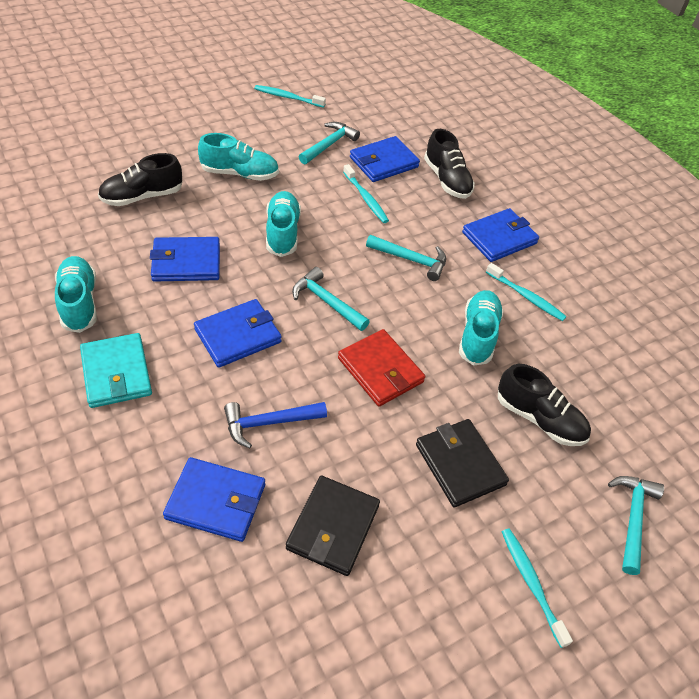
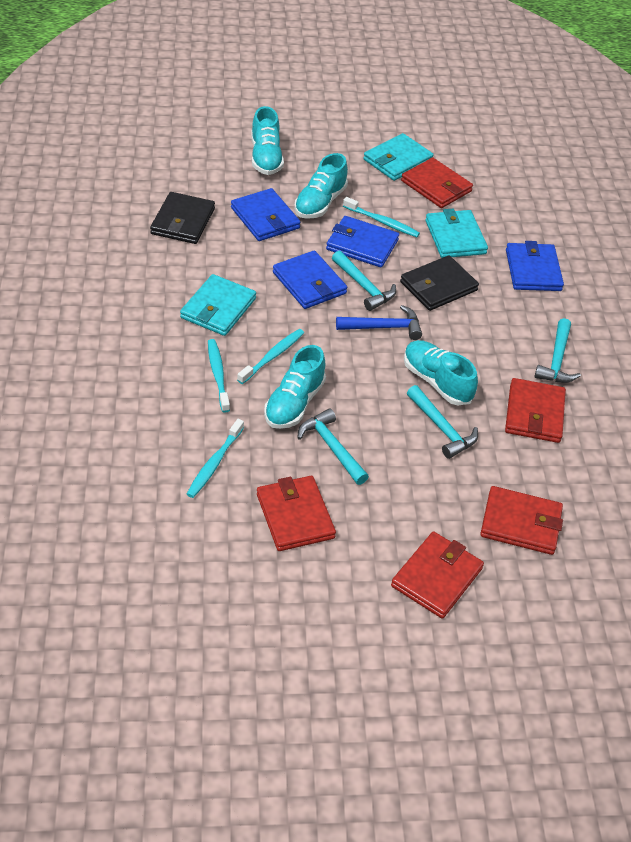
black shoe: 3 -> 0
blue wallet: 5 -> 4
red wallet: 1 -> 5
turquoise wallet: 1 -> 3

